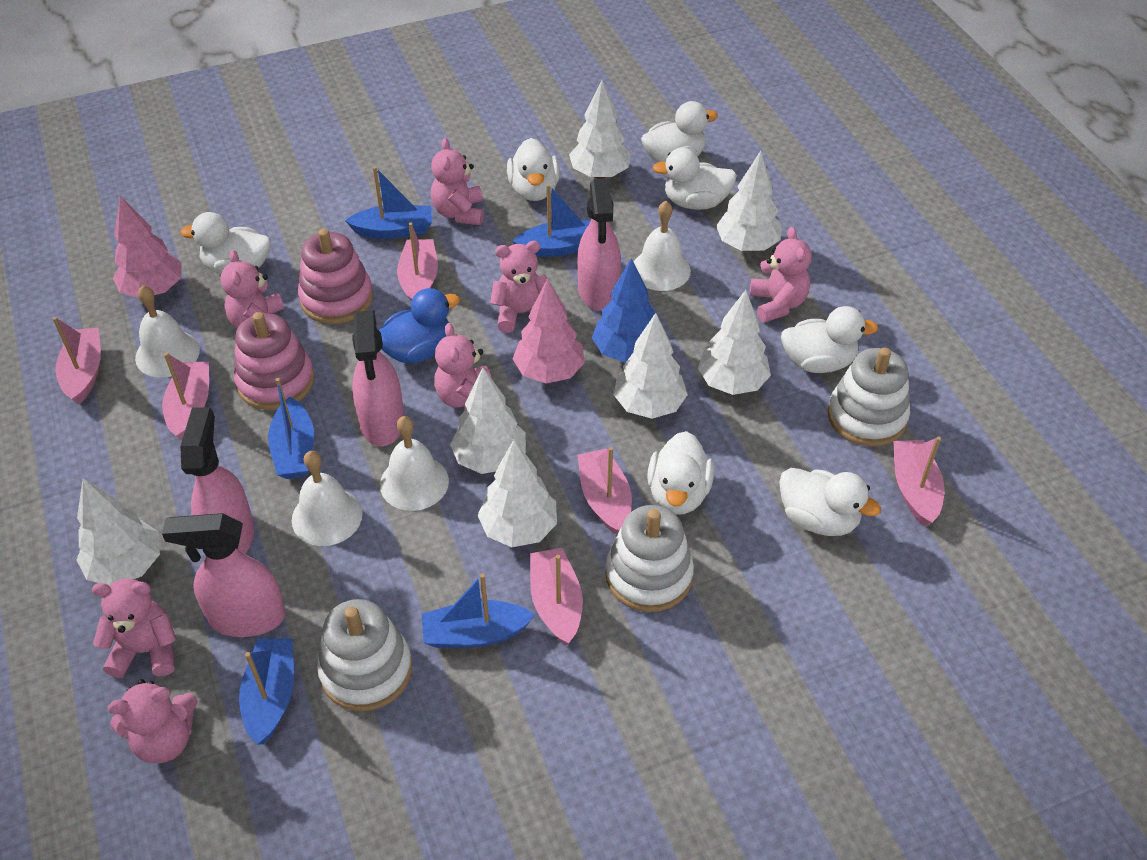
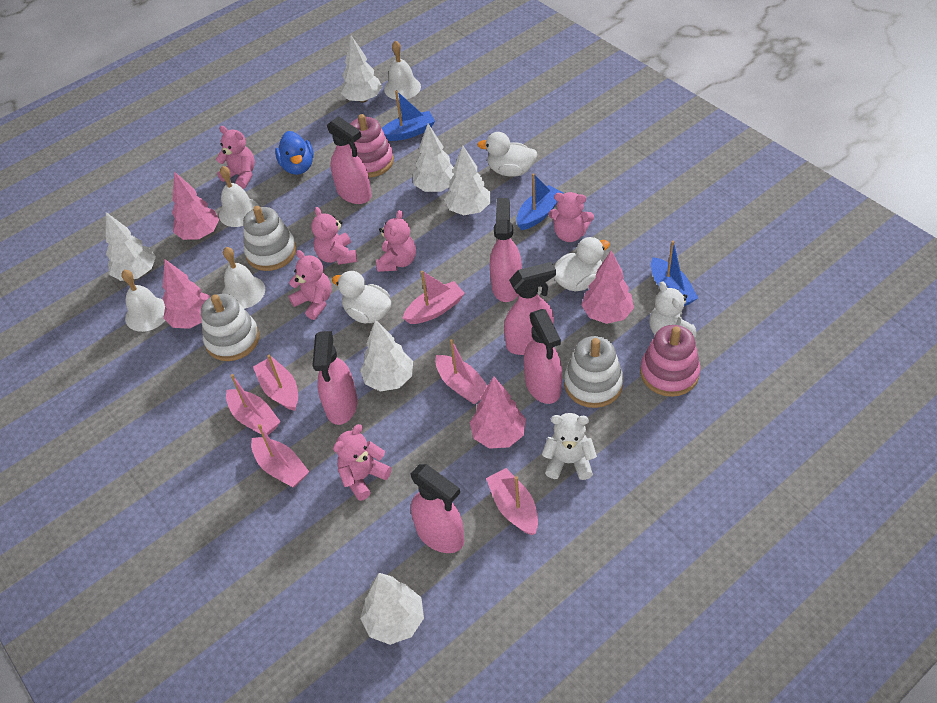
blue boat: 5 -> 3
blue tree: 1 -> 0
pink spray bottle: 4 -> 6
pink teddy bear: 7 -> 6
pink tree: 2 -> 4
white duck: 7 -> 3
white teddy bear: 0 -> 2
white tree: 7 -> 6

